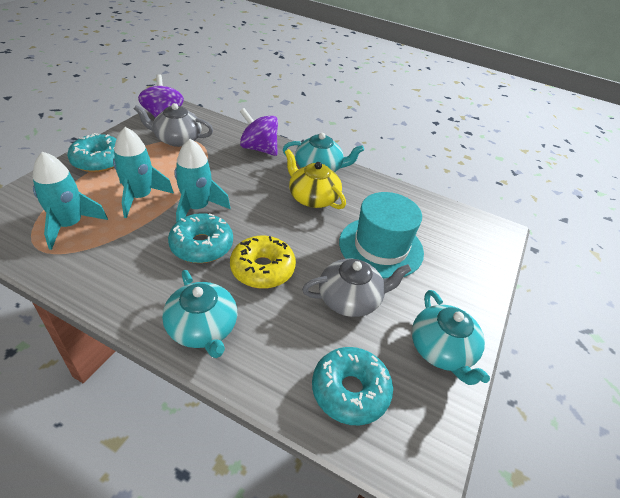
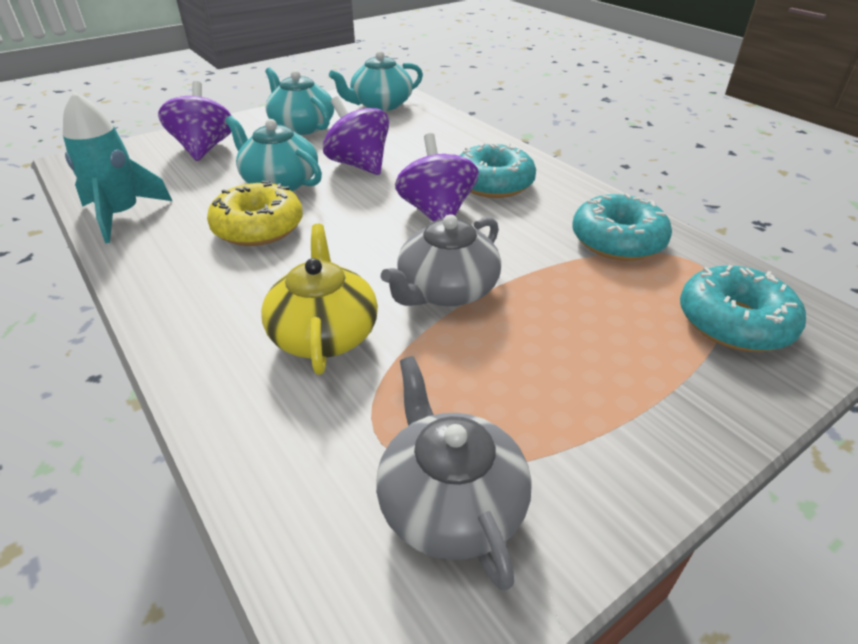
purple spinning top: 2 -> 3
turquoise hat: 1 -> 0
turquoise rocket: 3 -> 1

